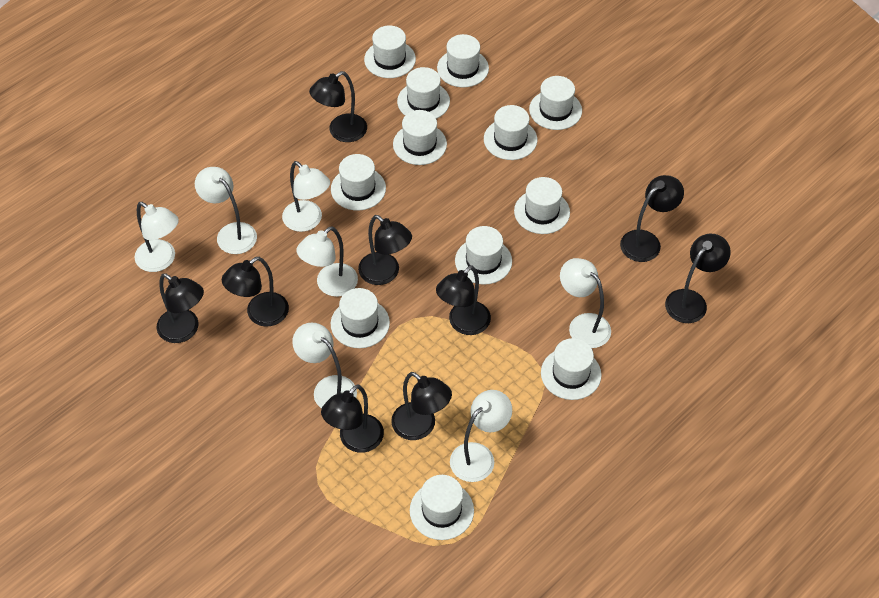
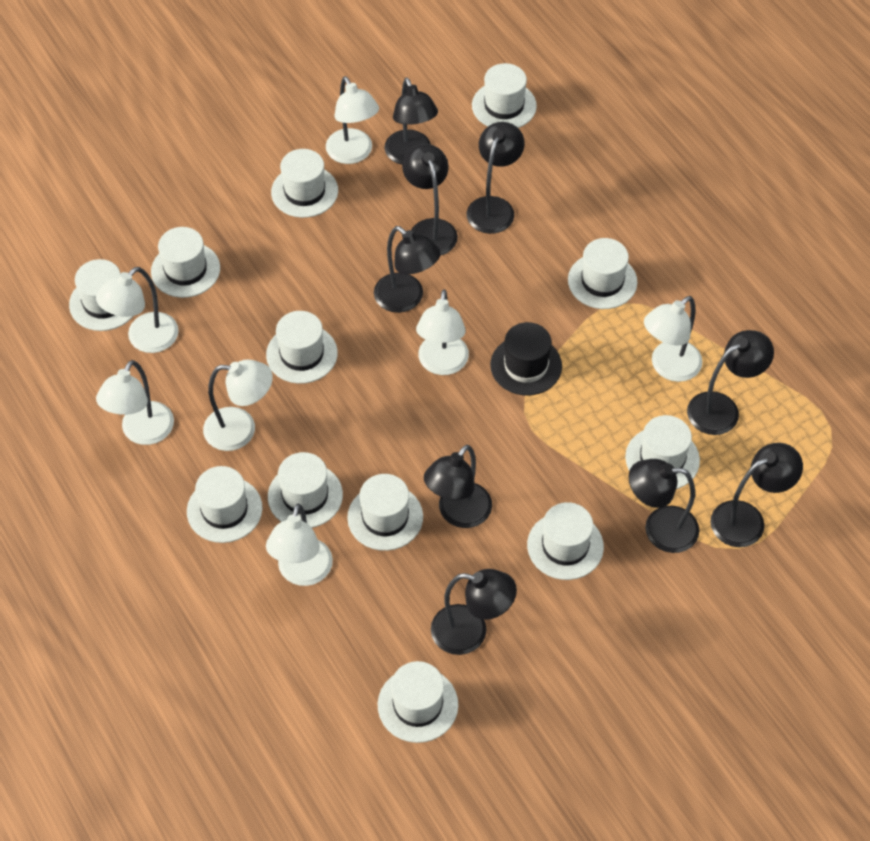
black hat: 0 -> 1

